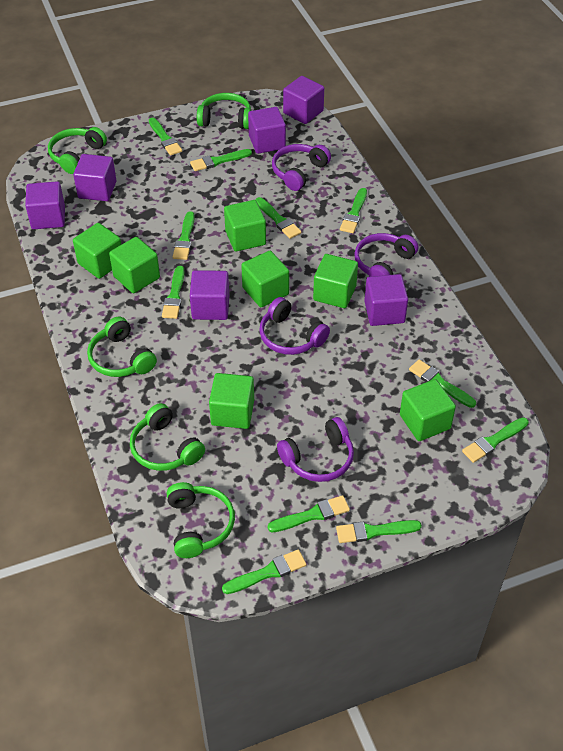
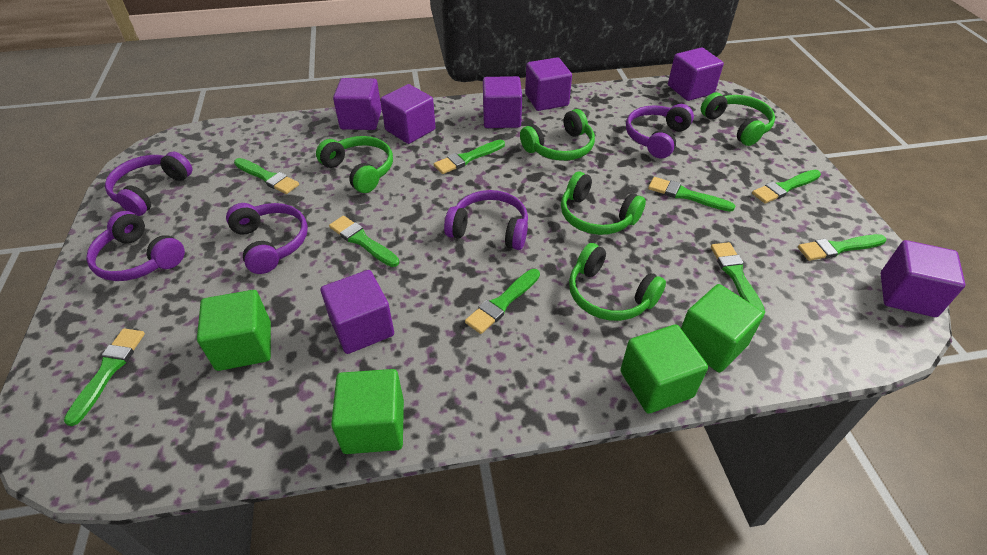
green brush: 11 -> 9
green cube: 7 -> 4
purple cube: 6 -> 7
purple headphones: 4 -> 5

